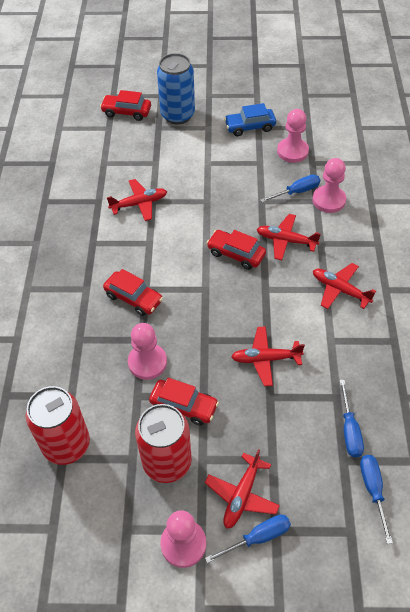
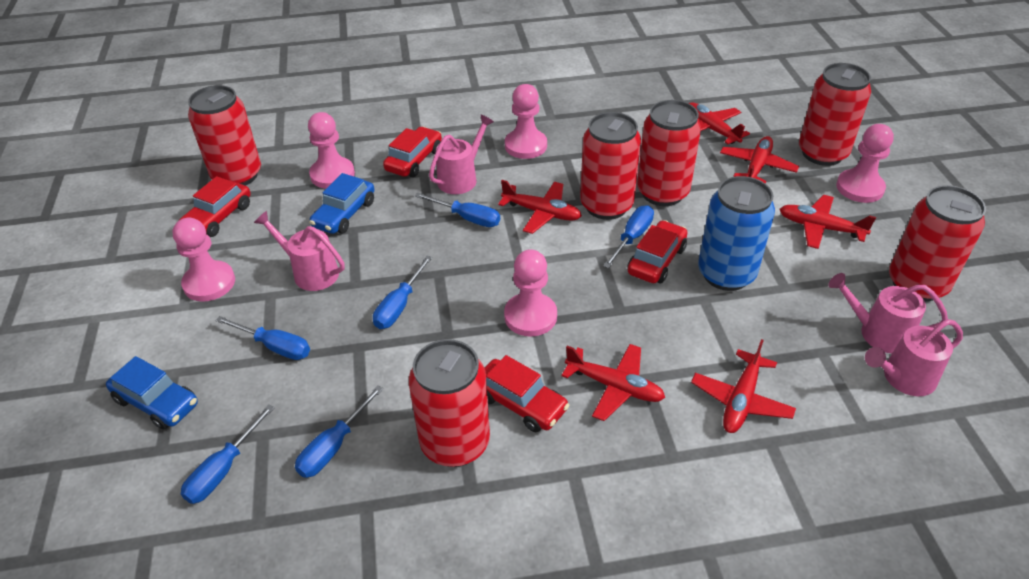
blue car: 1 -> 2
blue screwdriver: 4 -> 6
pink pawn: 4 -> 5
pink watering can: 0 -> 4
red can: 2 -> 6
red plane: 5 -> 6

